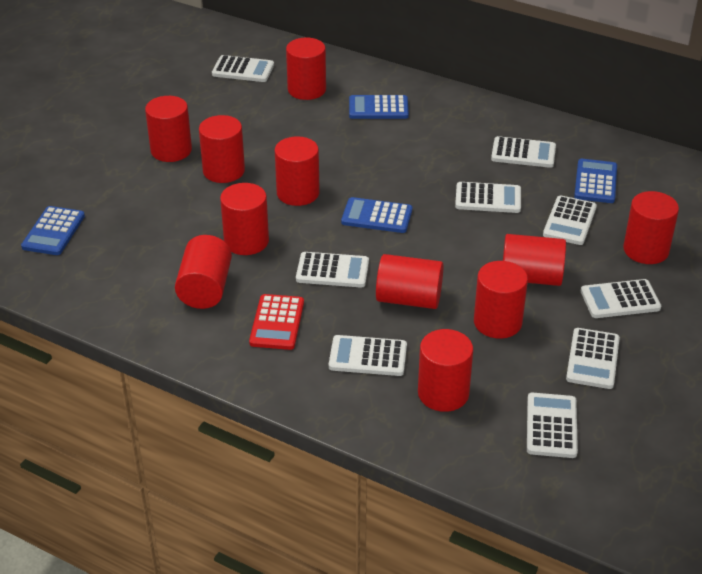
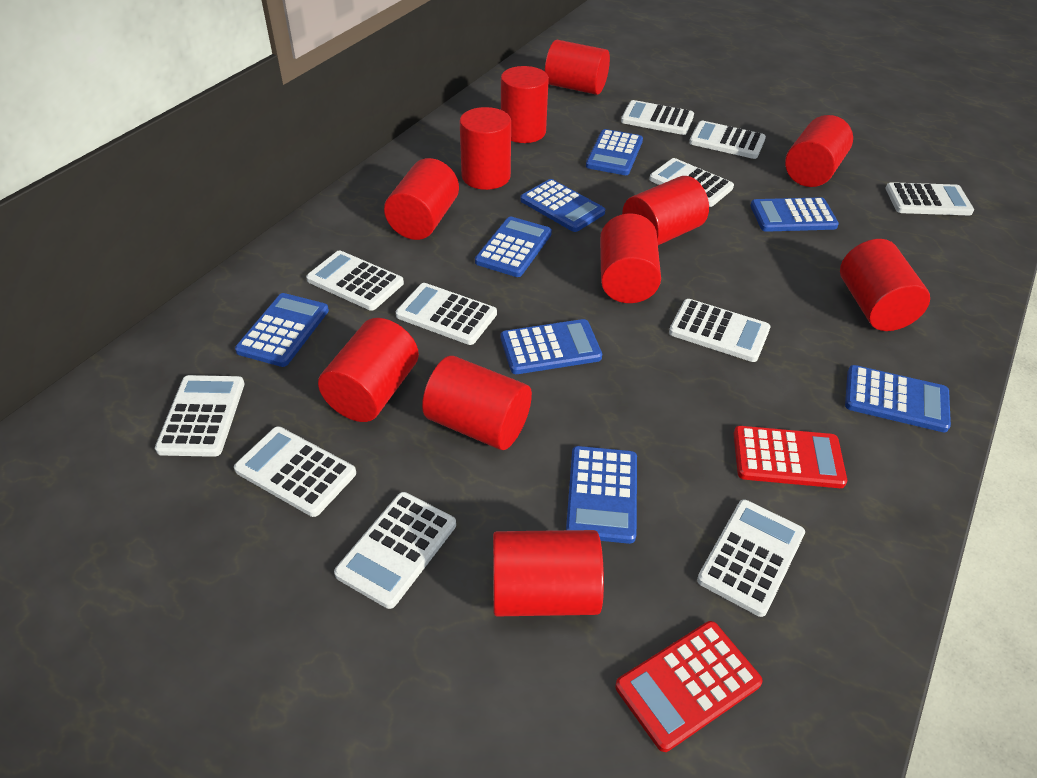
blue calculator: 4 -> 8
red calculator: 1 -> 2
white calculator: 9 -> 11

